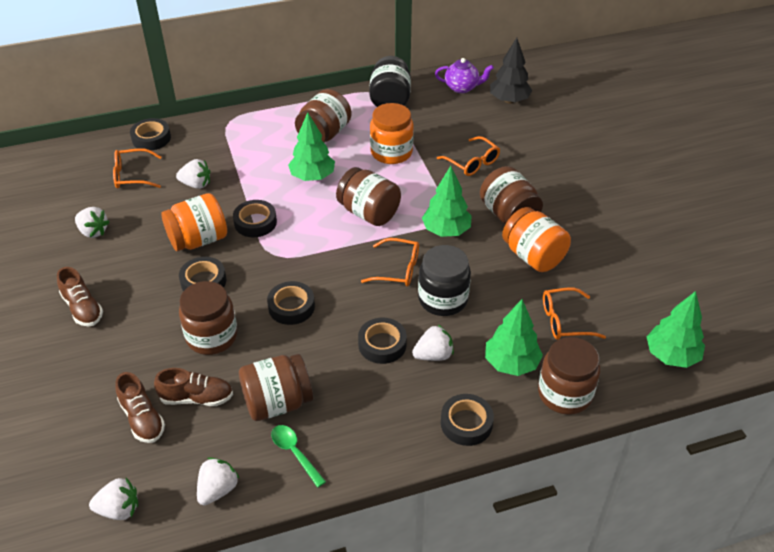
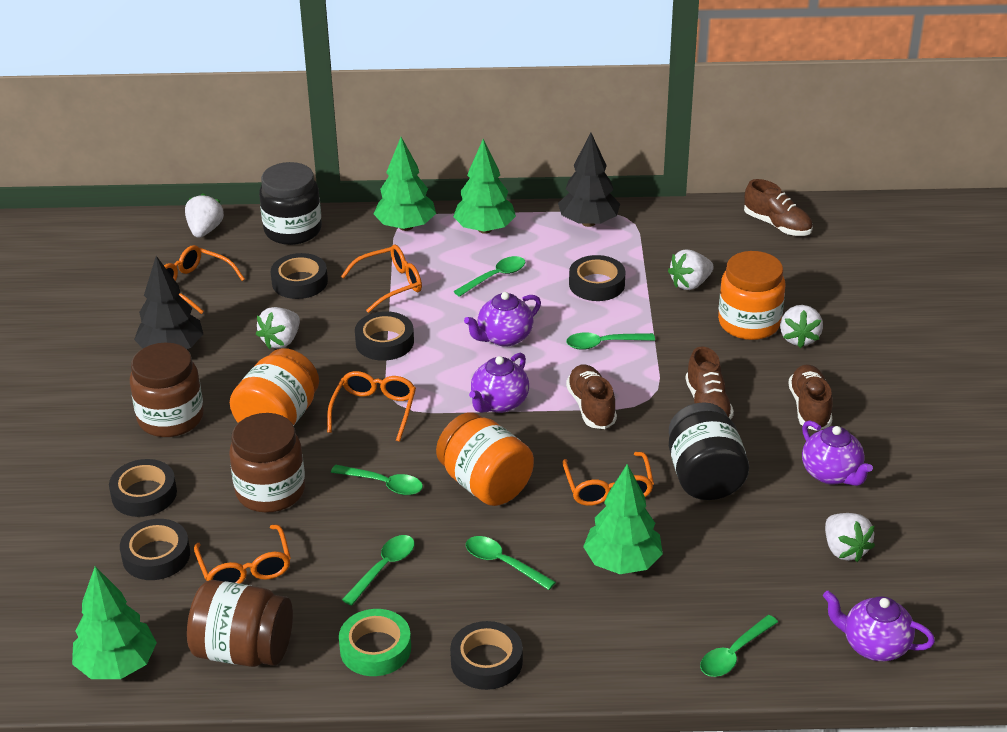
black tree: 1 -> 2
brown jar: 6 -> 3
brown shoe: 3 -> 4
green spoon: 1 -> 6
green tape: 0 -> 1
orange glasses: 4 -> 5
purple teapot: 1 -> 4

